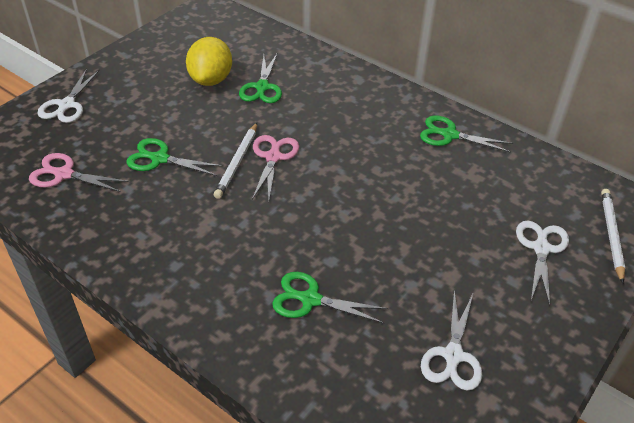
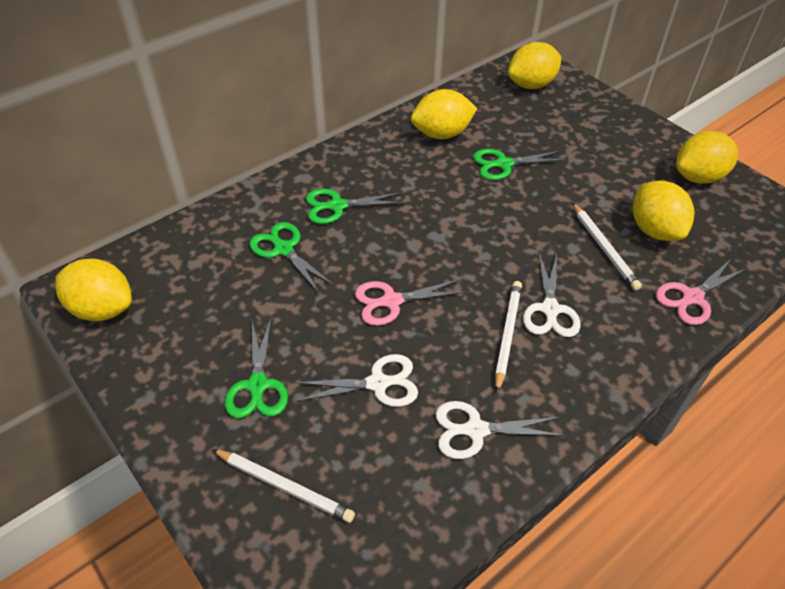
white pencil: 2 -> 3
yellow lemon: 1 -> 5

